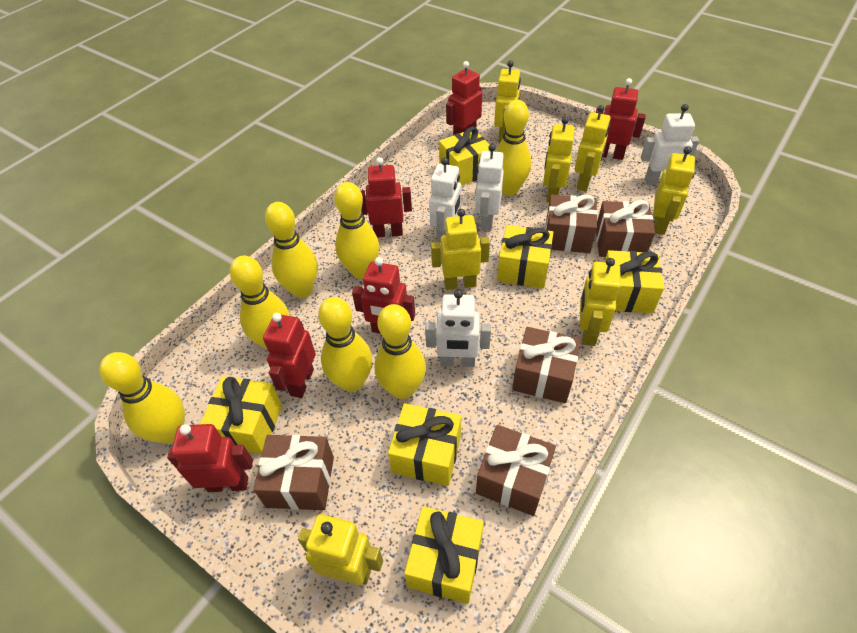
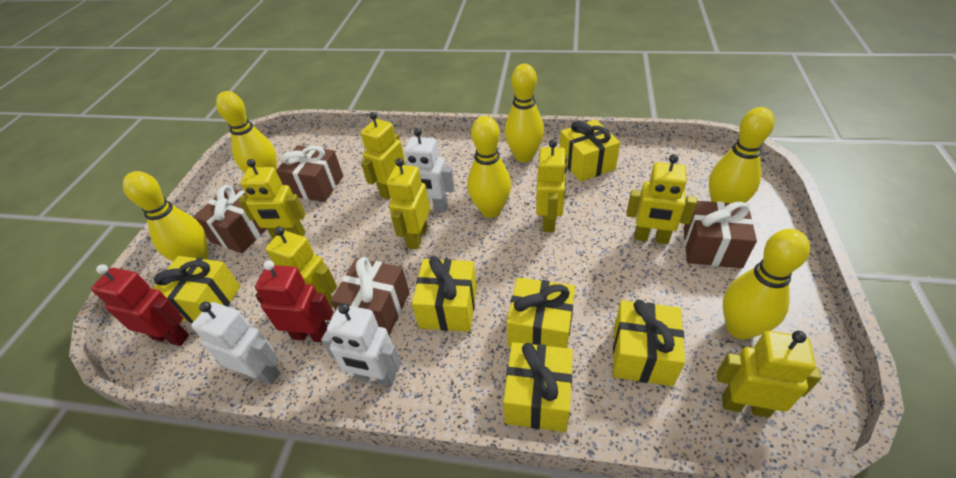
brown gift: 5 -> 4
red robot: 6 -> 2
white robot: 4 -> 3
yellow bowling pin: 7 -> 6

